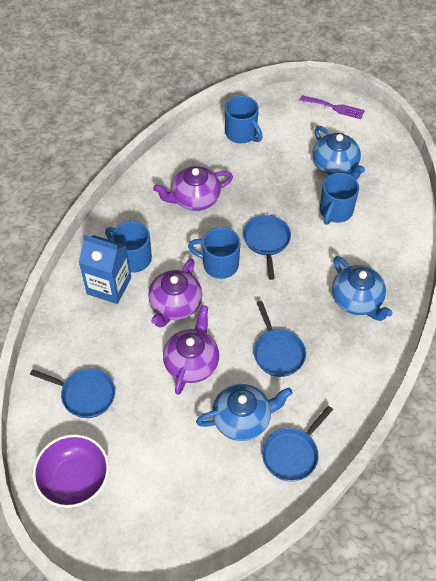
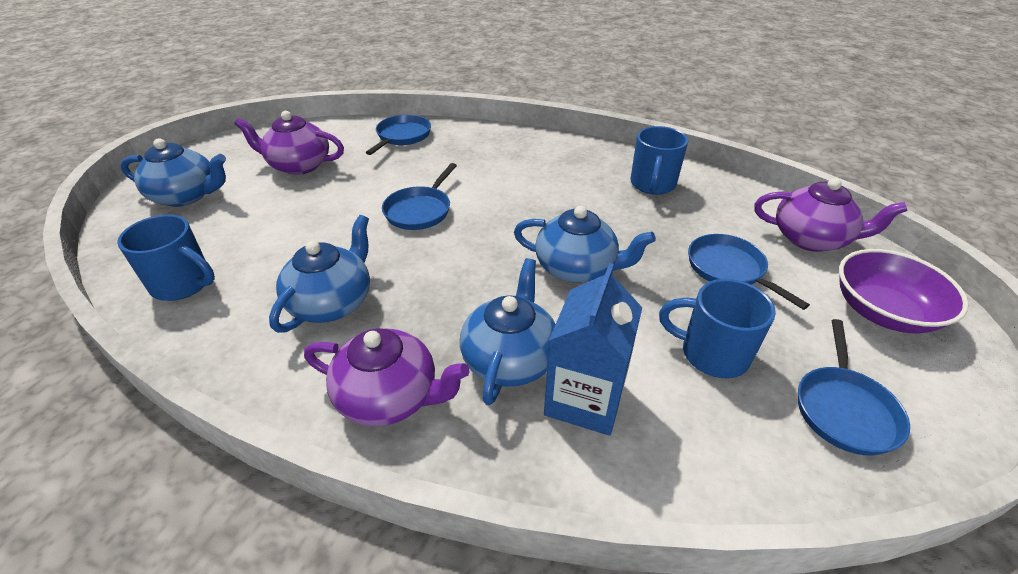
blue mug: 4 -> 3
blue teapot: 3 -> 4
purple fork: 1 -> 0

